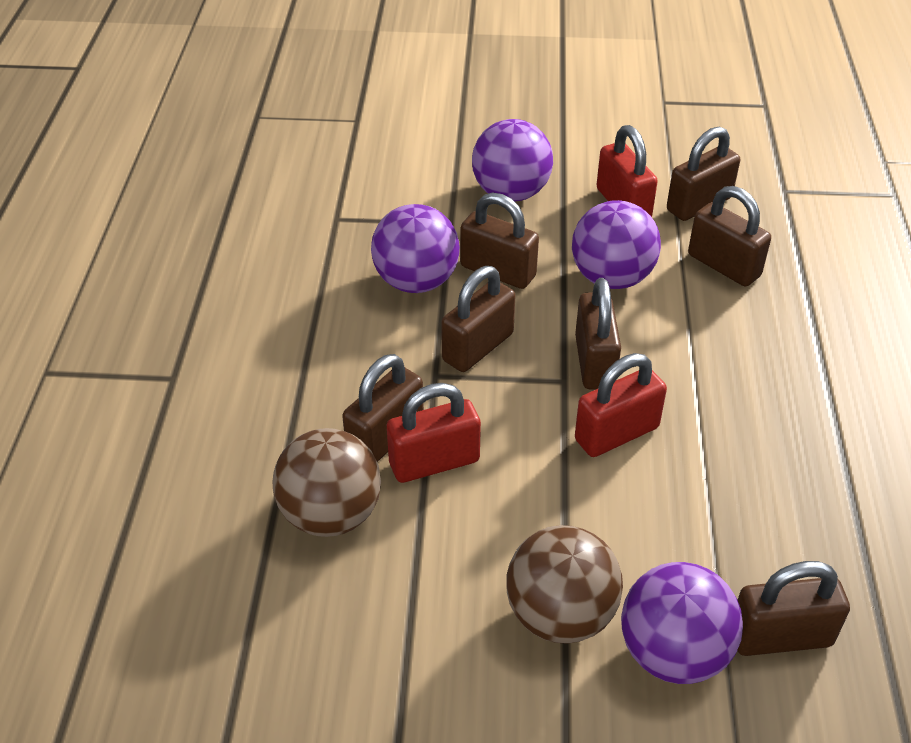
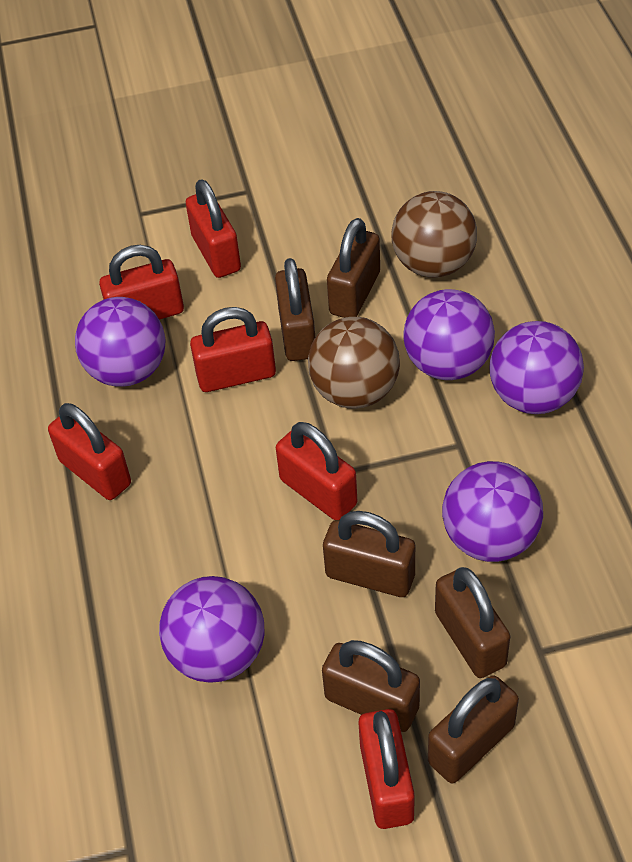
brown padlock: 7 -> 6
purple ball: 4 -> 5
red padlock: 3 -> 6

